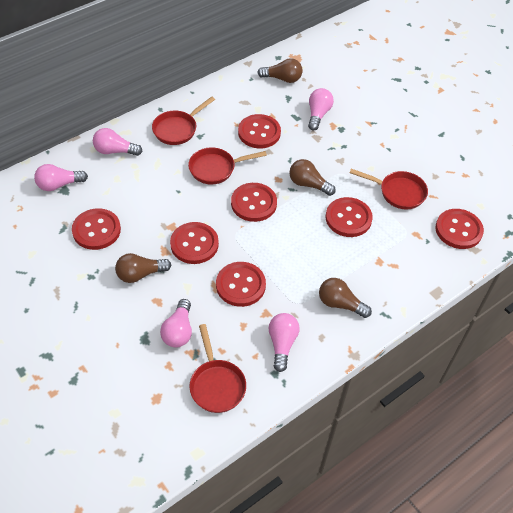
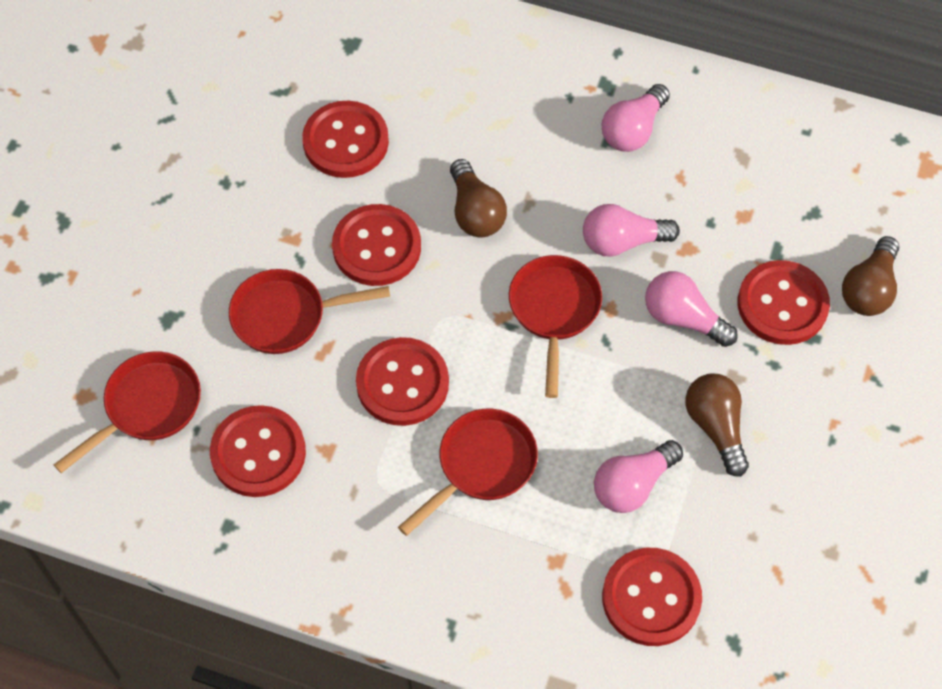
brown light bulb: 4 -> 3
pink light bulb: 5 -> 4
red button: 7 -> 6

